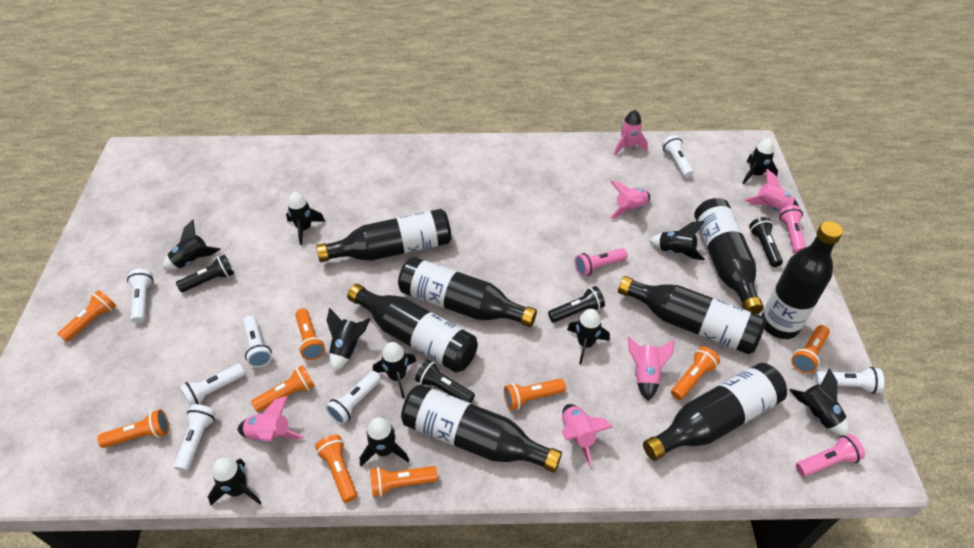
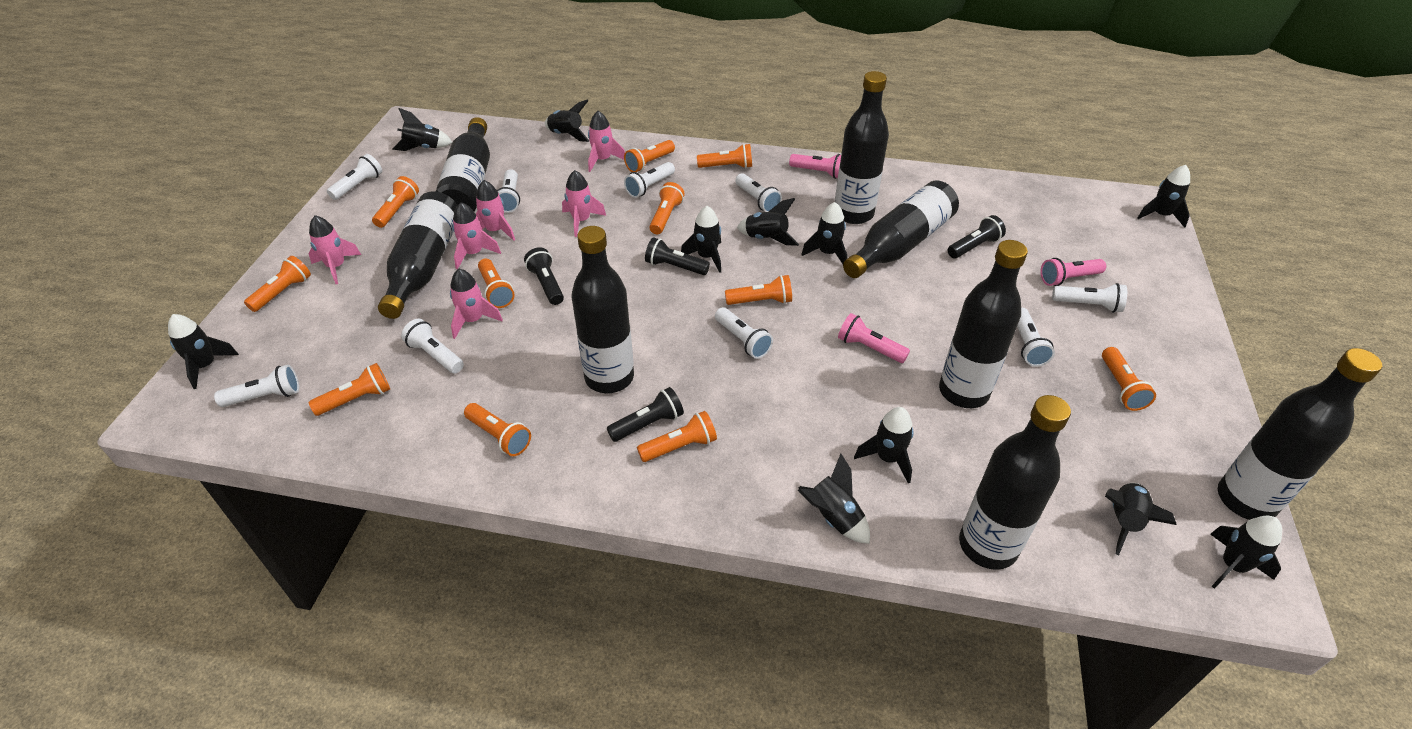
black rocket: 10 -> 11
orange flashlight: 9 -> 11
white flashlight: 7 -> 9

